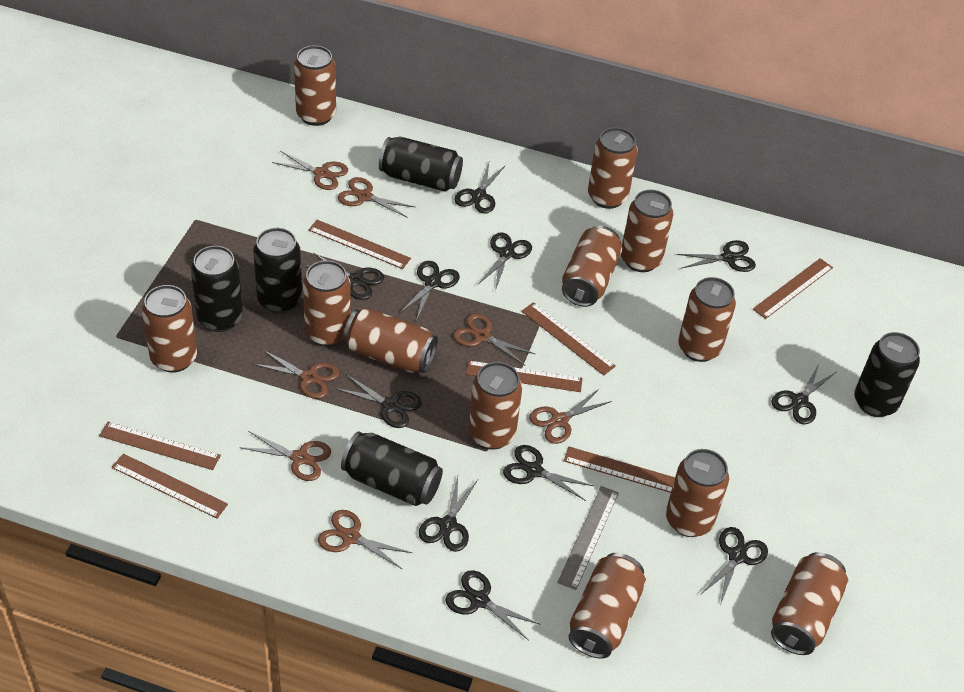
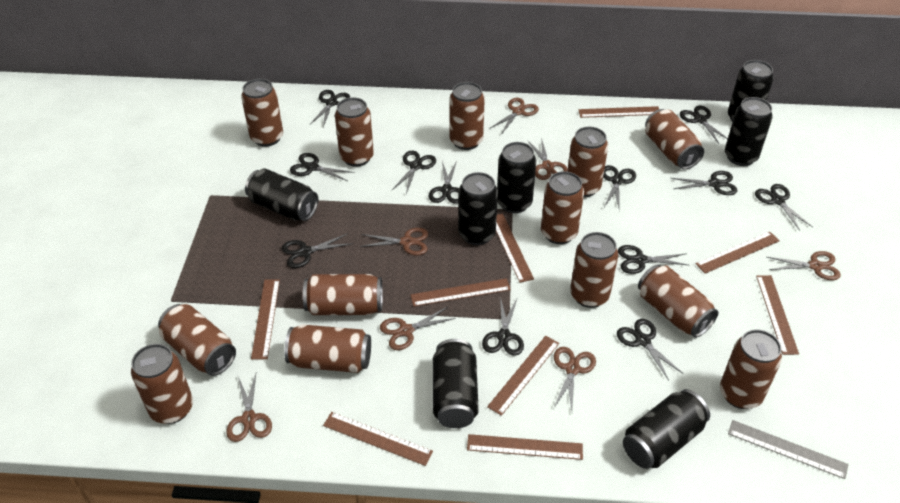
black can: 5 -> 7
black scissors: 11 -> 12
brown can: 12 -> 13
brown ruler: 7 -> 9

